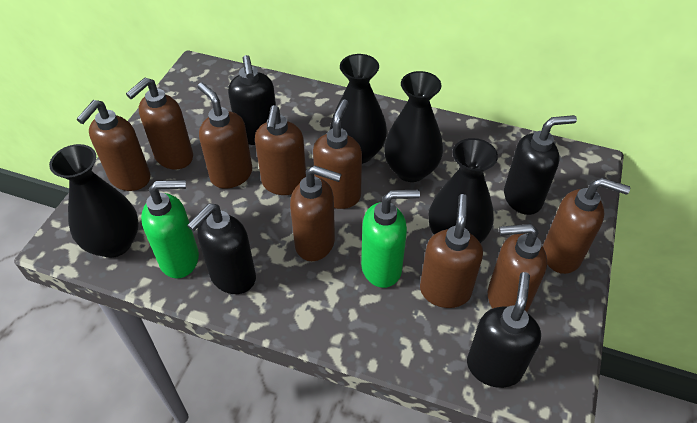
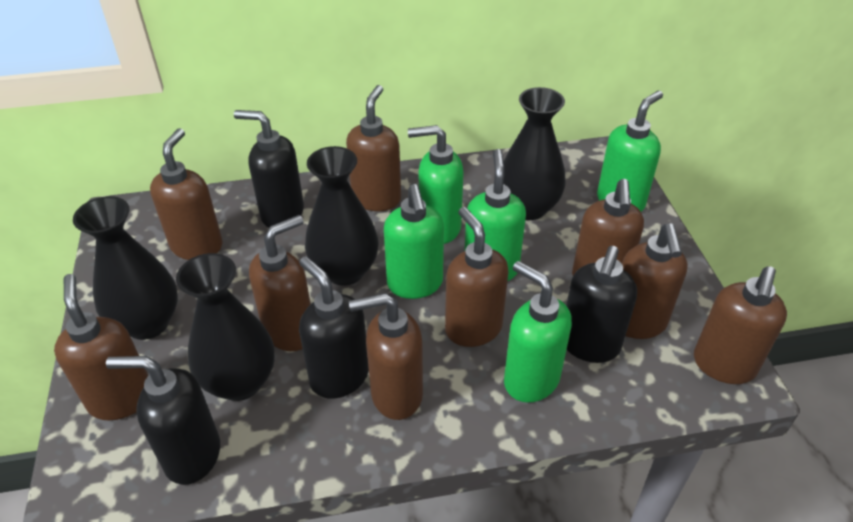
green soap dispenser: 2 -> 5

